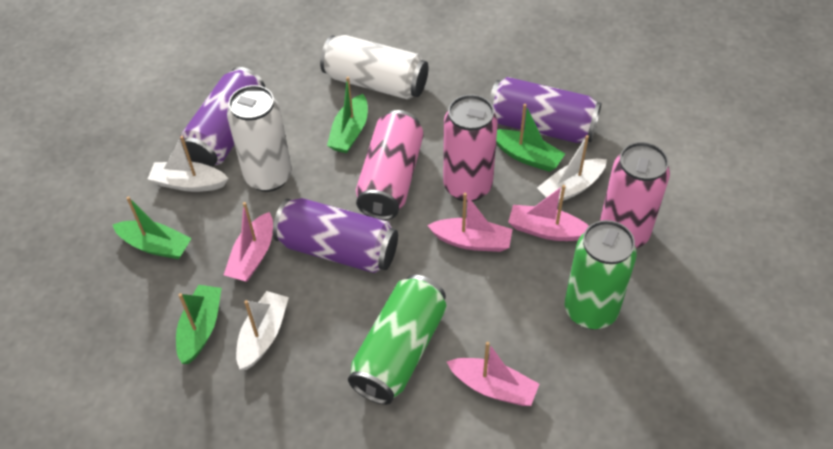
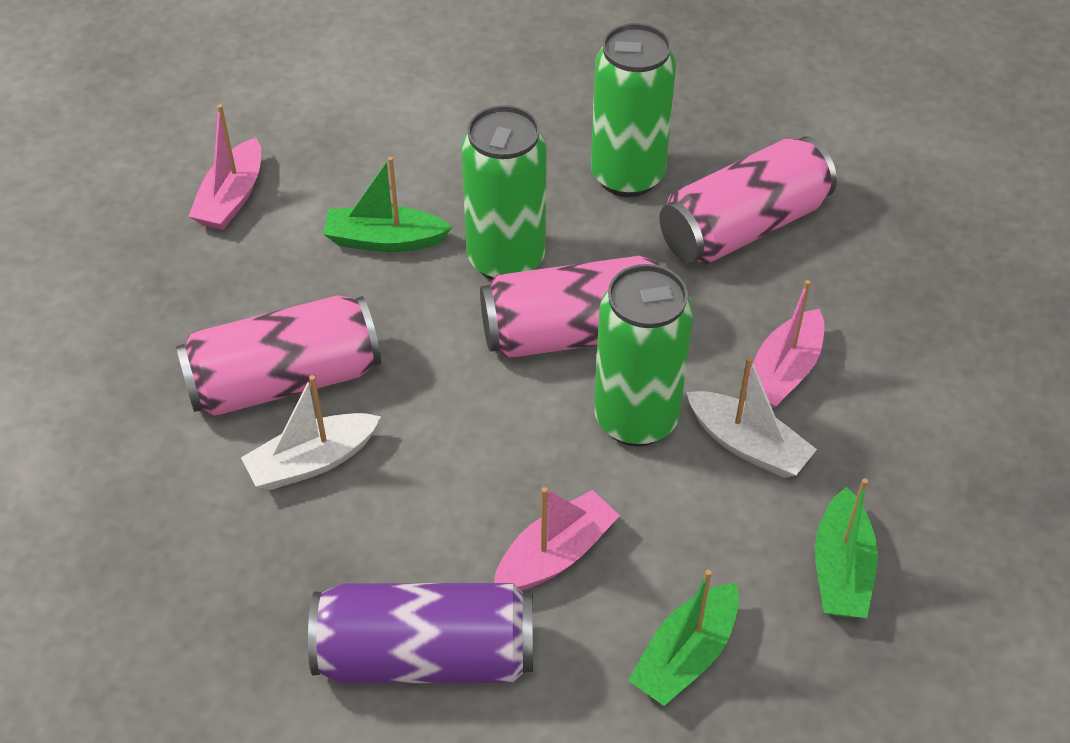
green boat: 4 -> 3
green can: 2 -> 3
pink boat: 4 -> 3
purple can: 3 -> 1
white boat: 3 -> 2
white can: 2 -> 0

